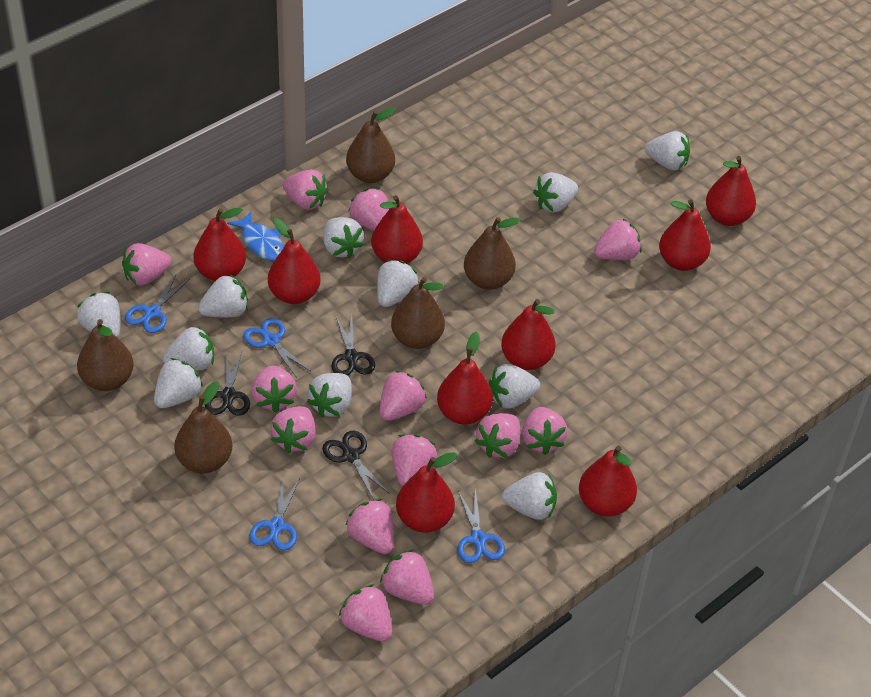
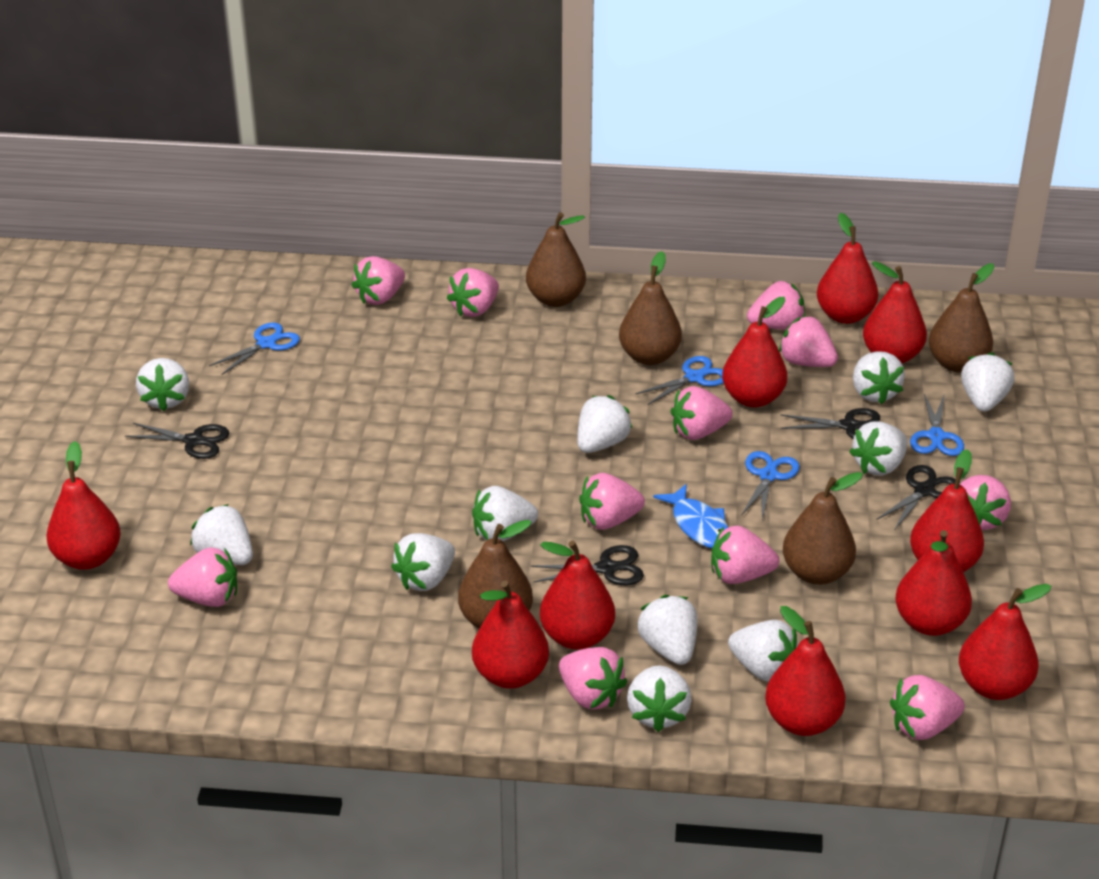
black scissors: 3 -> 4
pink strawberry: 13 -> 11
red pear: 9 -> 10

